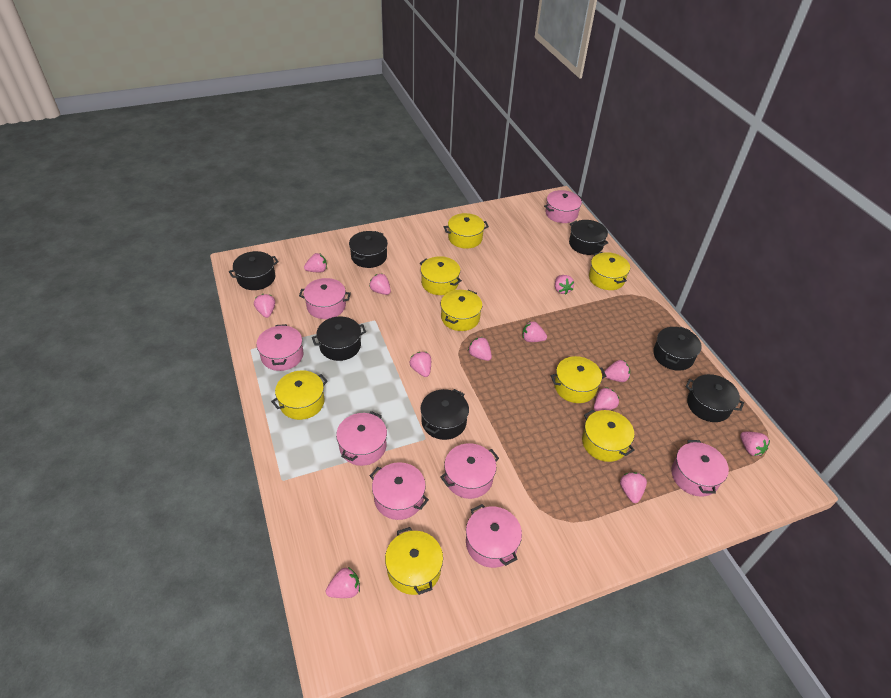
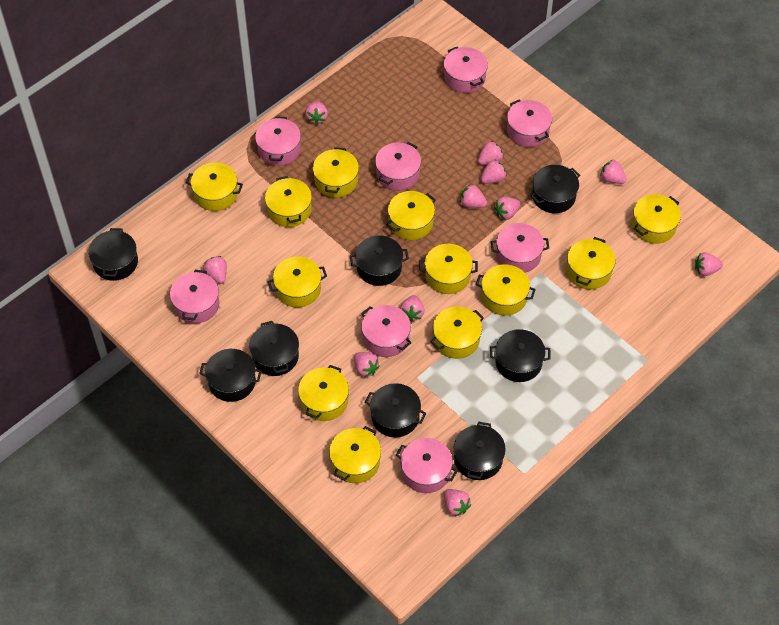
black pot: 7 -> 8
pink strawberry: 12 -> 11
yellow pot: 8 -> 12

